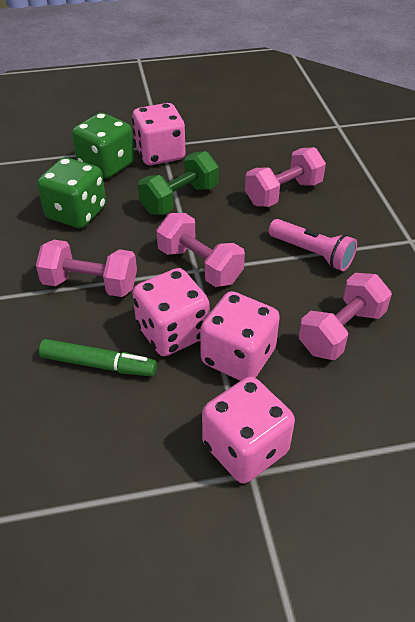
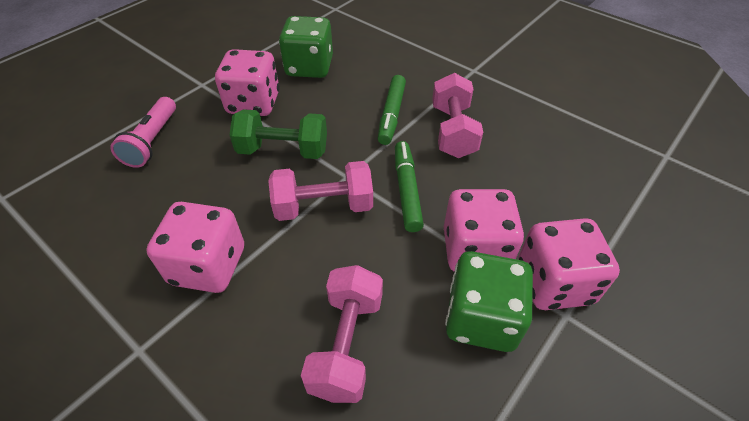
green marker: 1 -> 2
pink dumbbell: 4 -> 3

